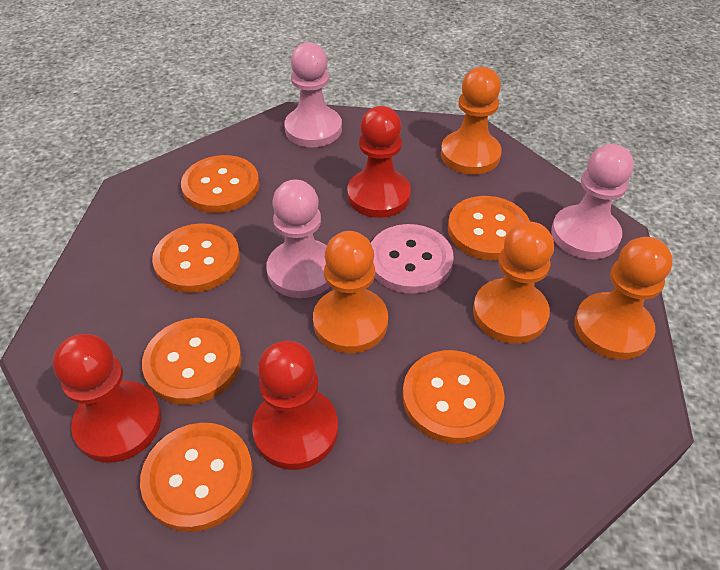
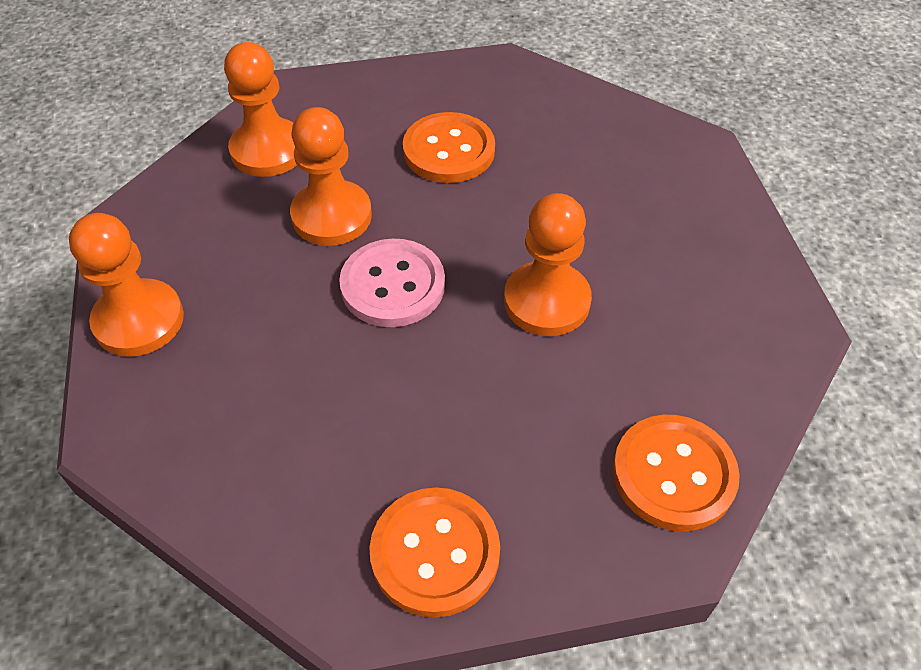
orange button: 6 -> 3
pink pawn: 3 -> 0
red pawn: 3 -> 0

